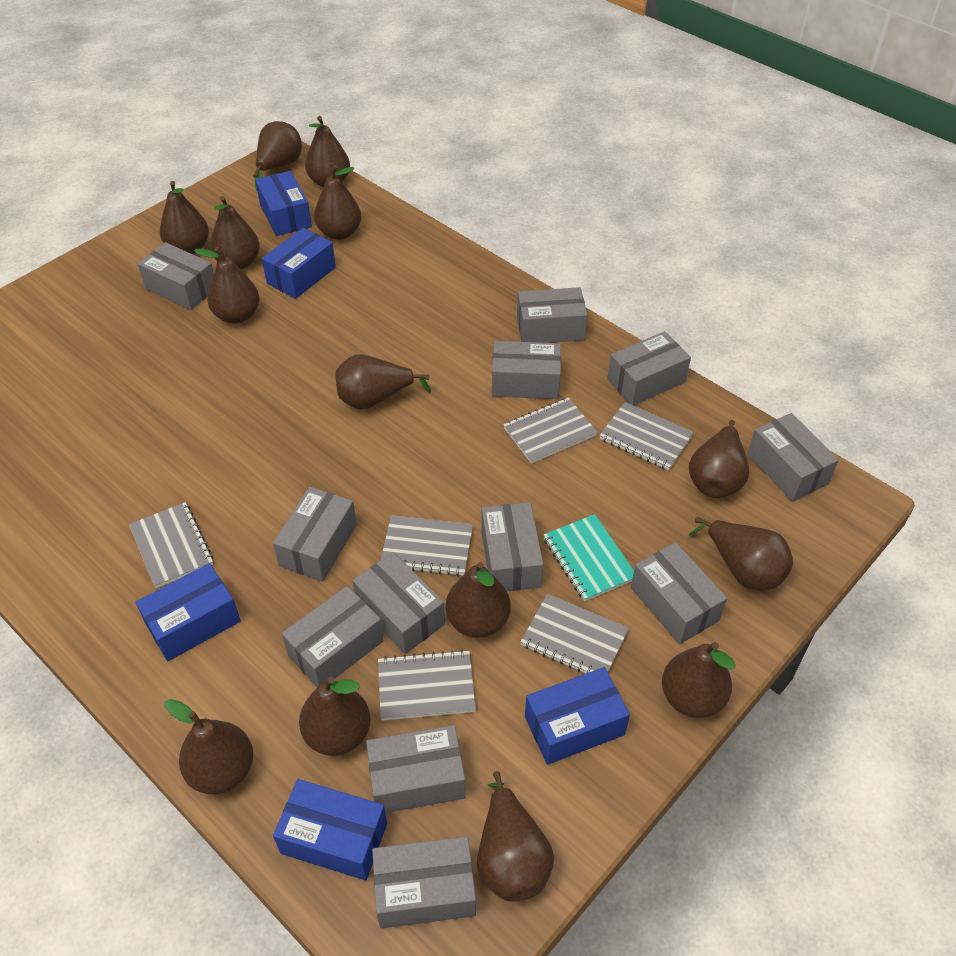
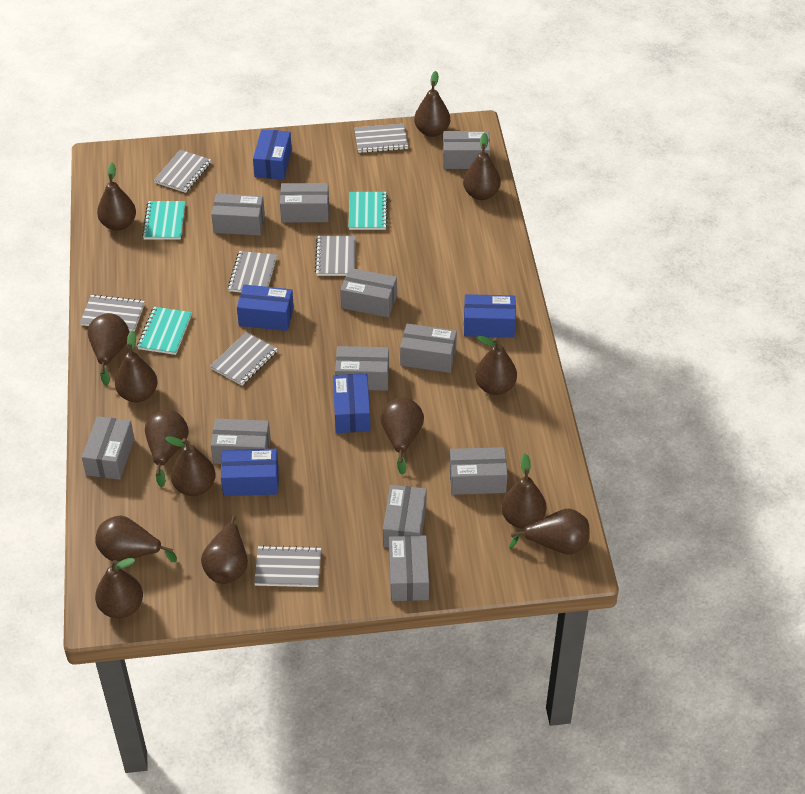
grey box: 12 -> 11
grey notebook: 6 -> 7
turquoise notebook: 1 -> 3

